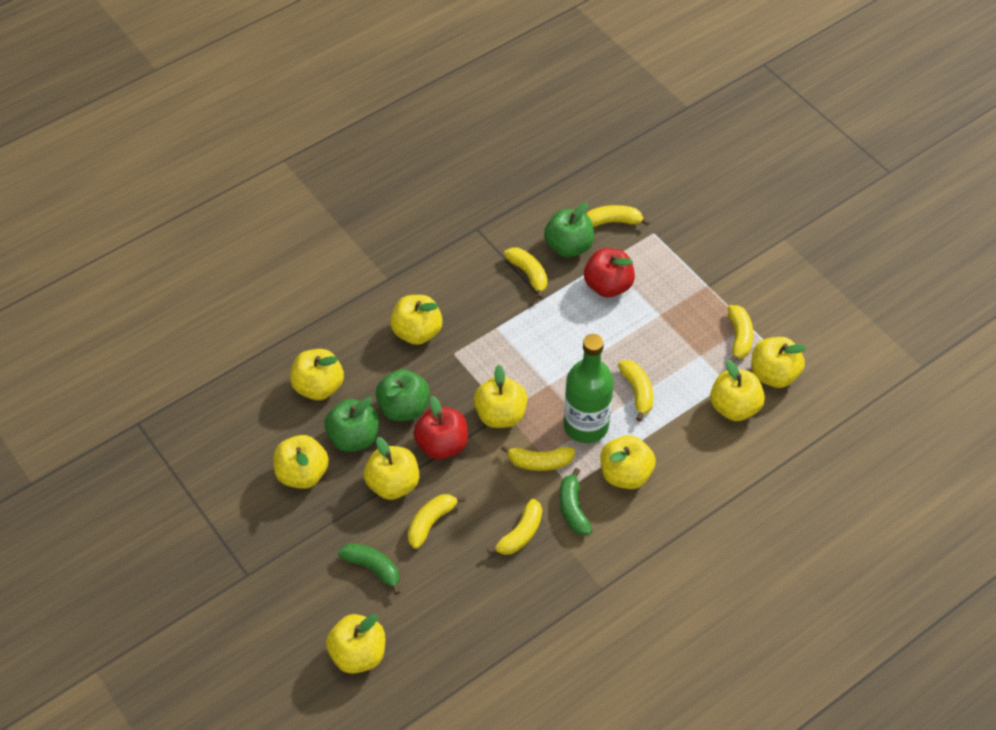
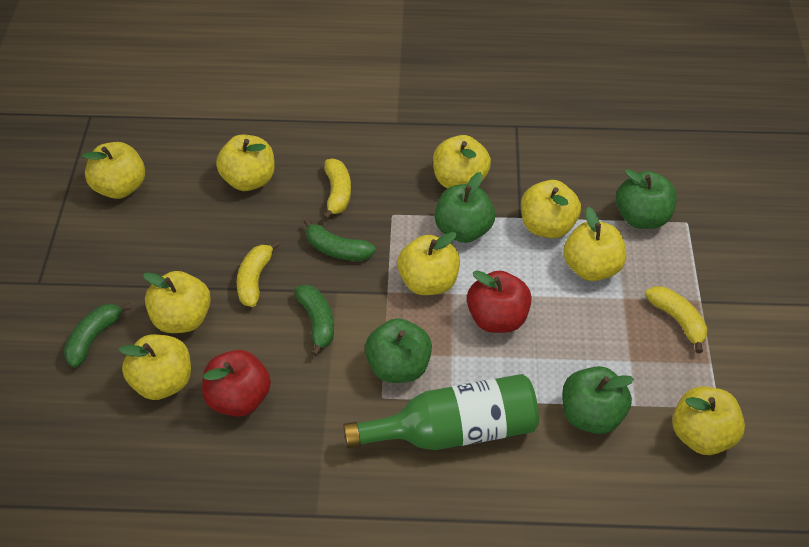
green apple: 3 -> 4
green banana: 2 -> 3
yellow banana: 7 -> 3

